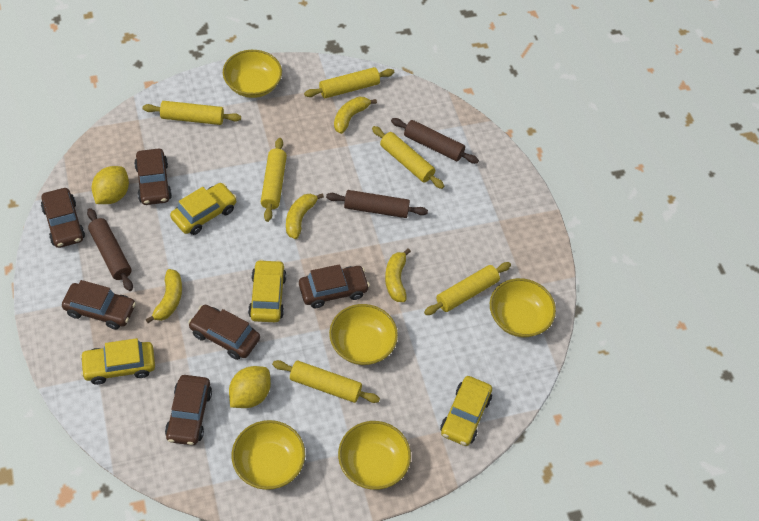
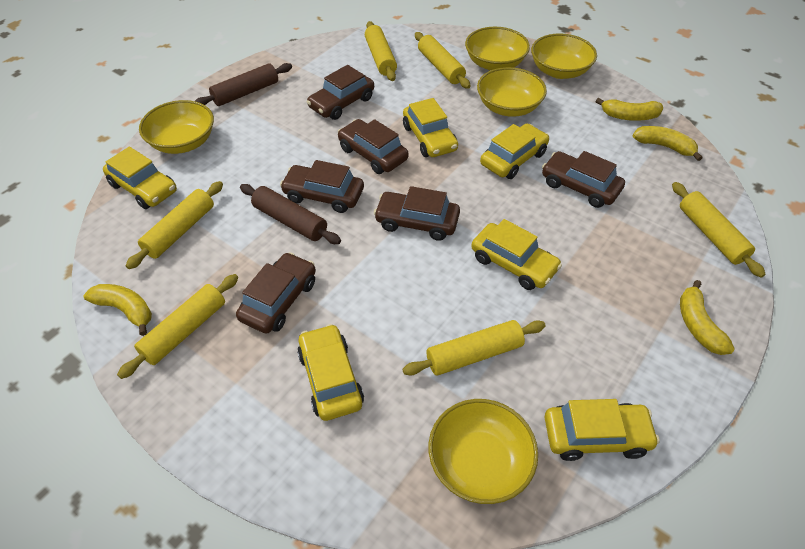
brown rolling pin: 3 -> 2
yellow car: 4 -> 6
yellow lemon: 2 -> 0

